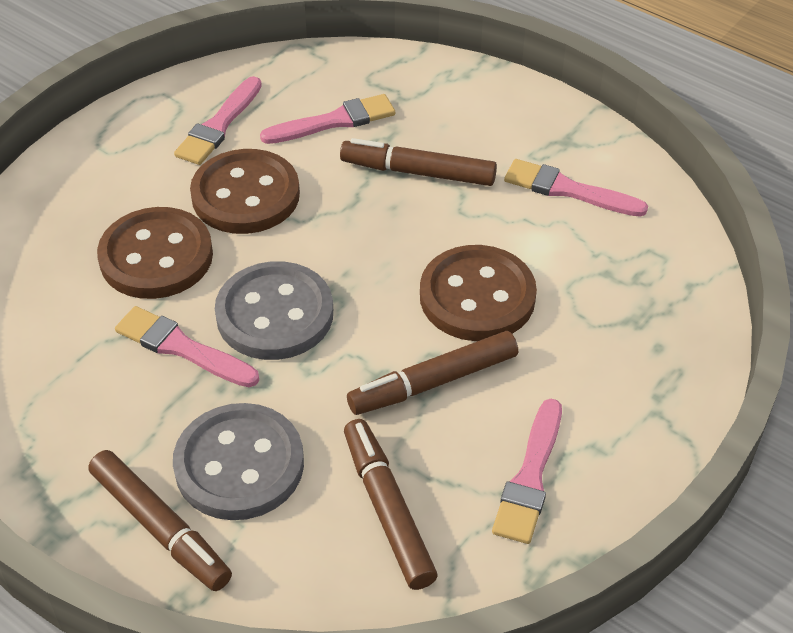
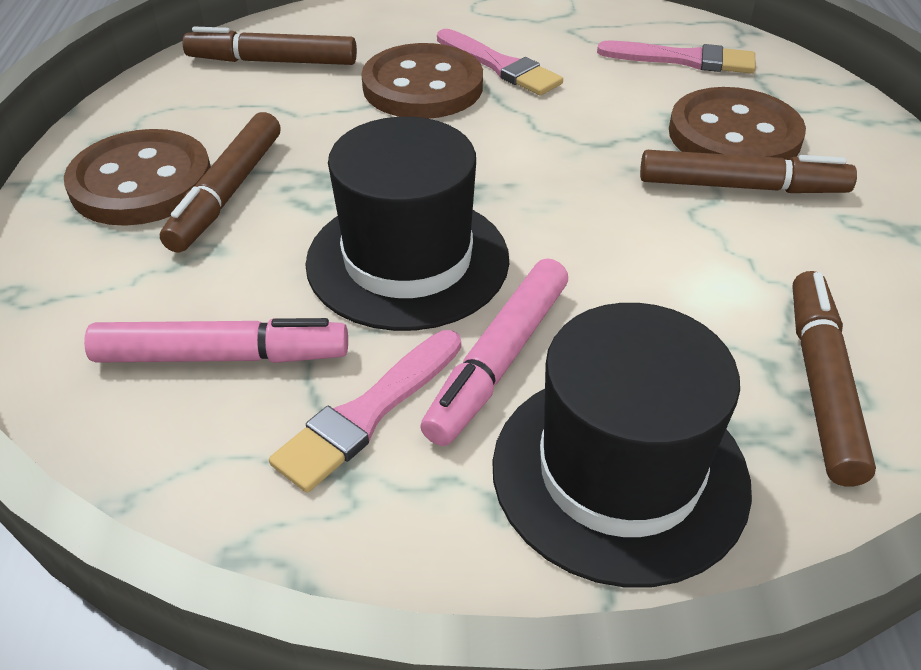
black hat: 0 -> 2
grey button: 2 -> 0
pink brush: 5 -> 3
pink marker: 0 -> 2

